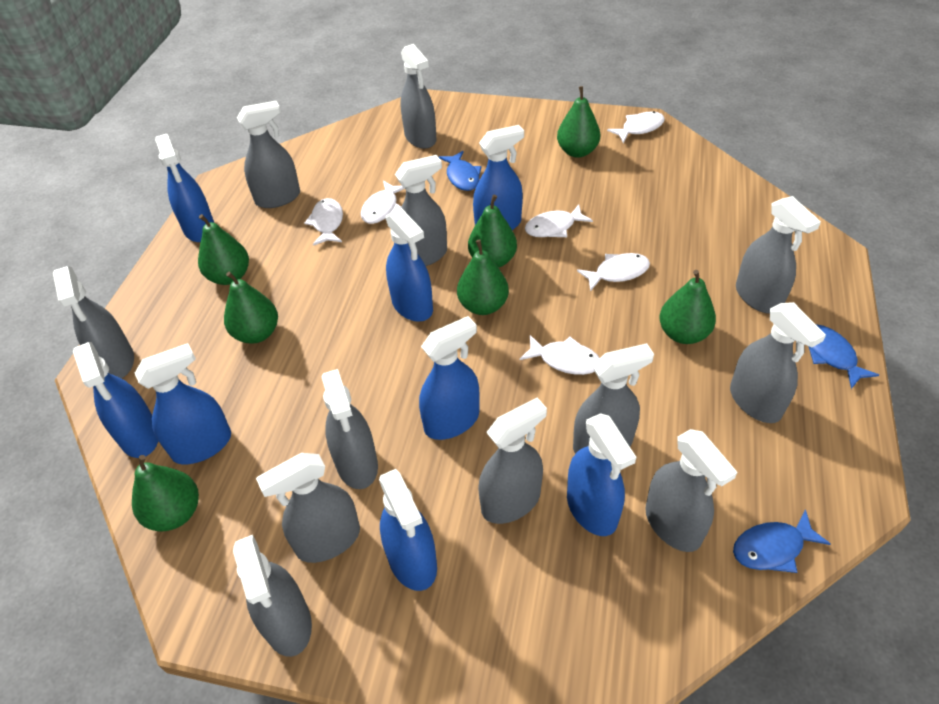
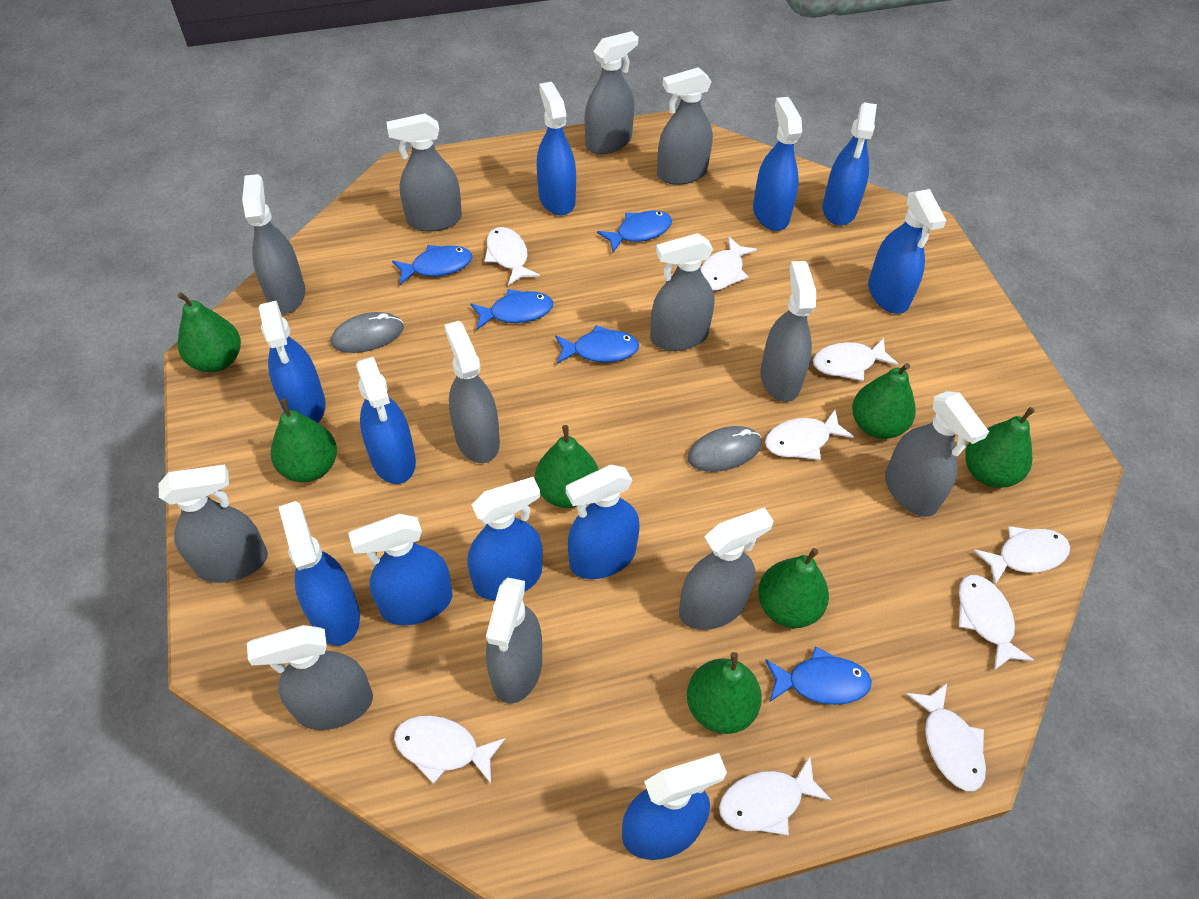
blue fish: 3 -> 5
blue spray bottle: 8 -> 11
grey mouse: 0 -> 2
white fish: 6 -> 9

